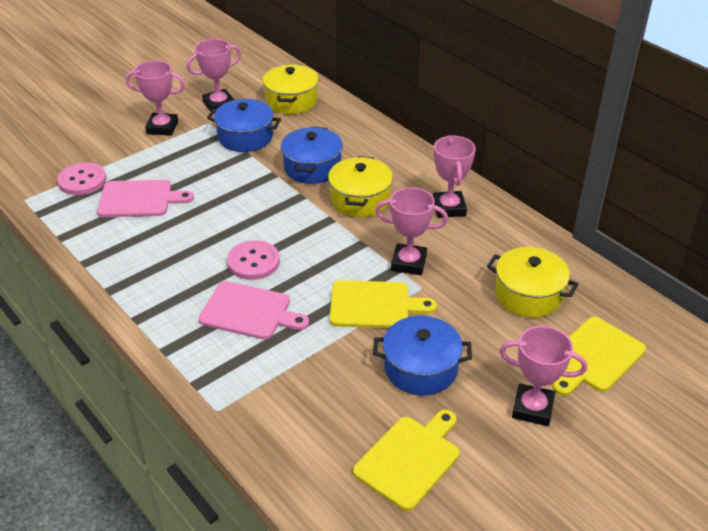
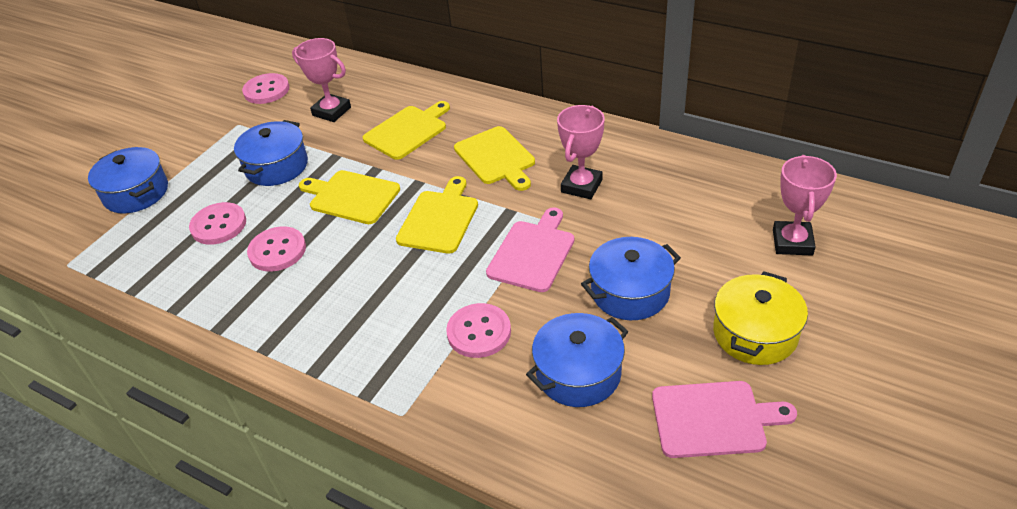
blue pot: 3 -> 4
pink button: 2 -> 4
pink trophy: 5 -> 3
yellow cutting board: 3 -> 4
yellow pot: 3 -> 1

